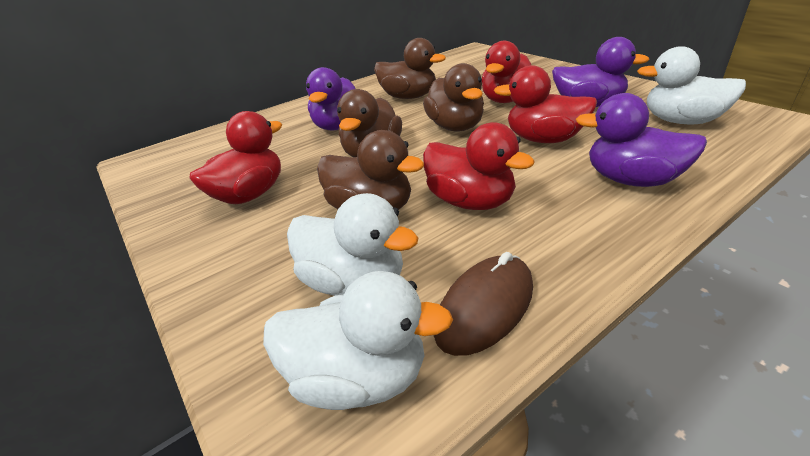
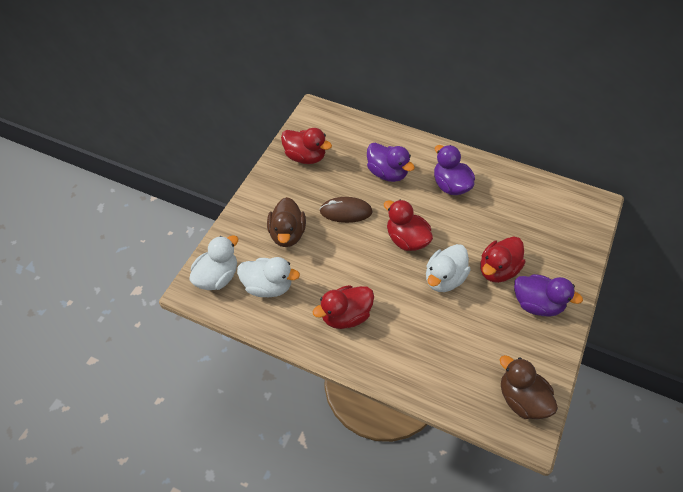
brown duck: 4 -> 2

